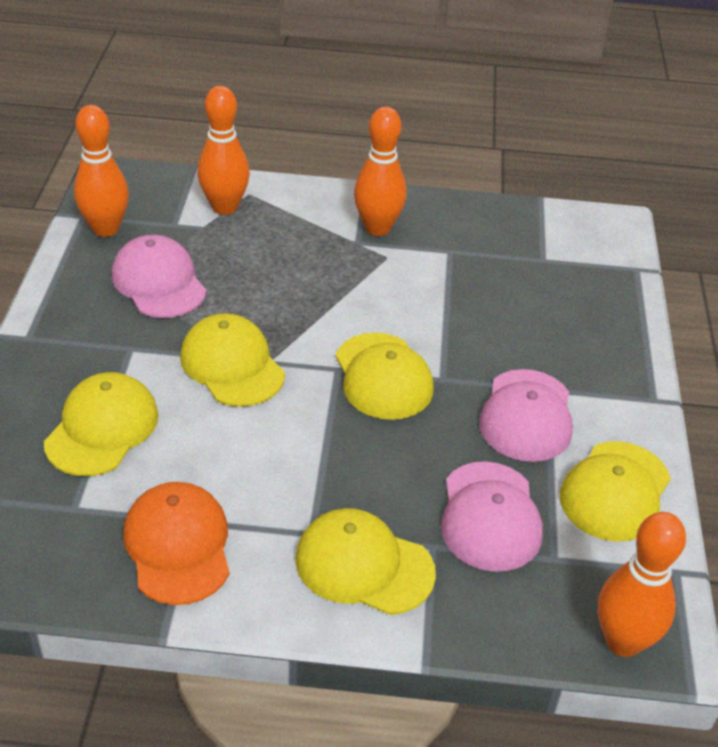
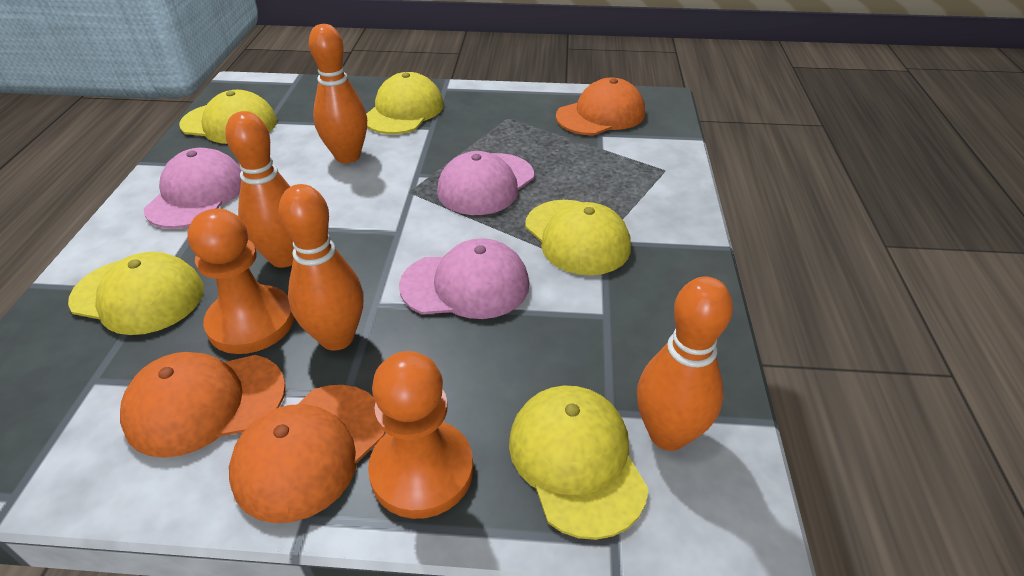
orange cap: 1 -> 3
orange pawn: 0 -> 2

